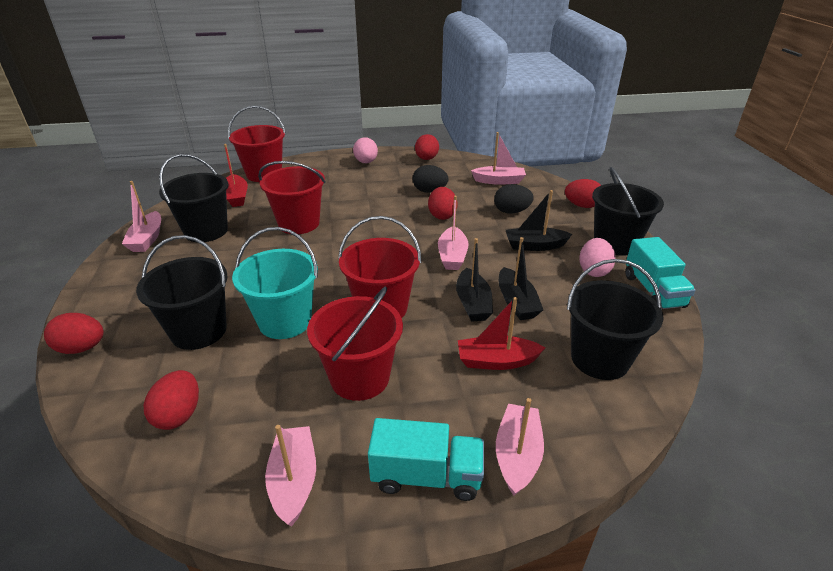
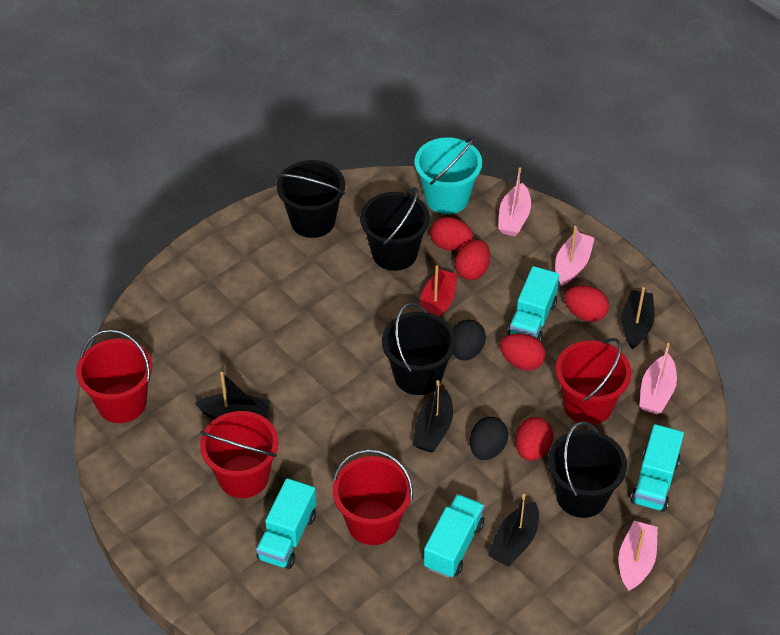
black boat: 3 -> 4
pink boat: 5 -> 4
pink egg: 2 -> 0
red boat: 2 -> 1
turquoise truck: 2 -> 4

